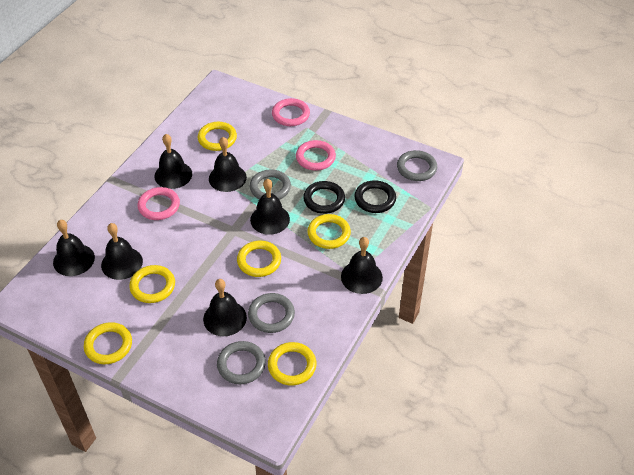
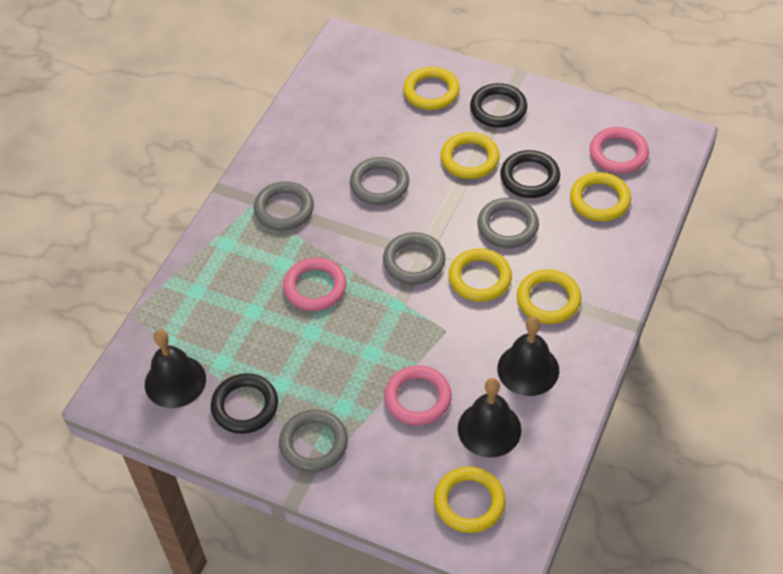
black bell: 7 -> 3
black ring: 2 -> 3
grey ring: 4 -> 5

